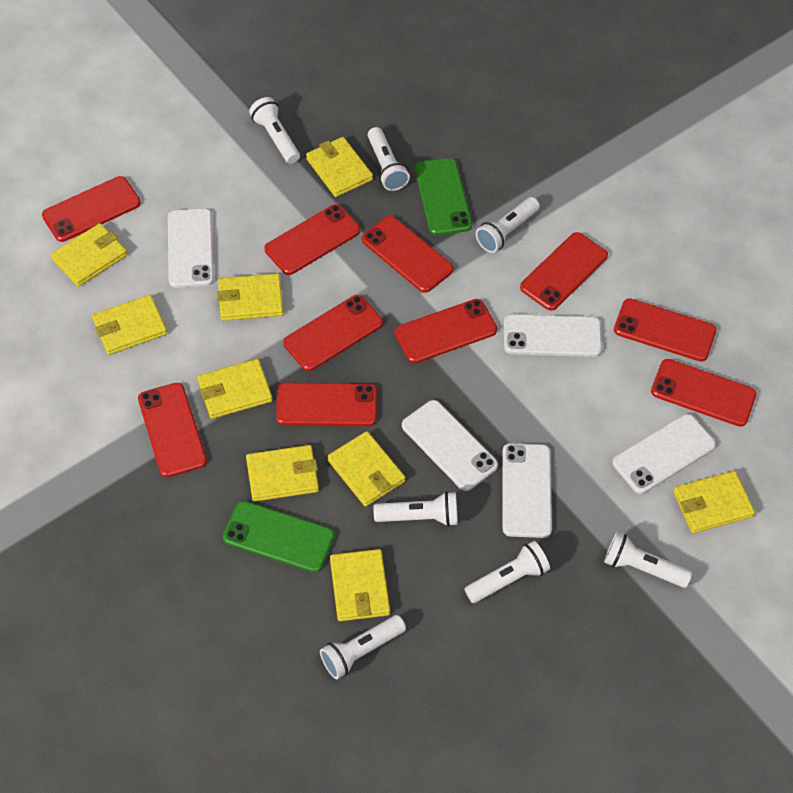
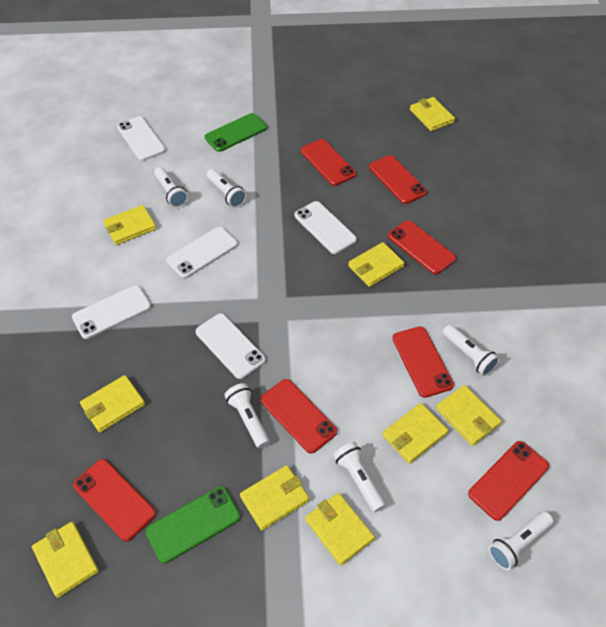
red phone: 10 -> 7
white flashlight: 7 -> 6

